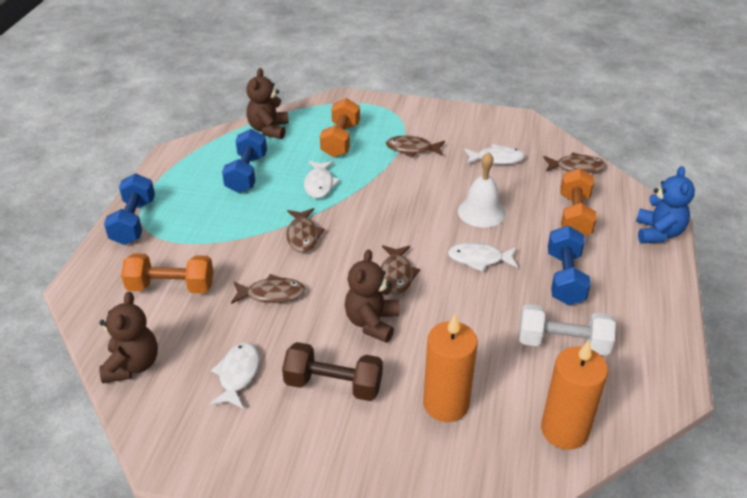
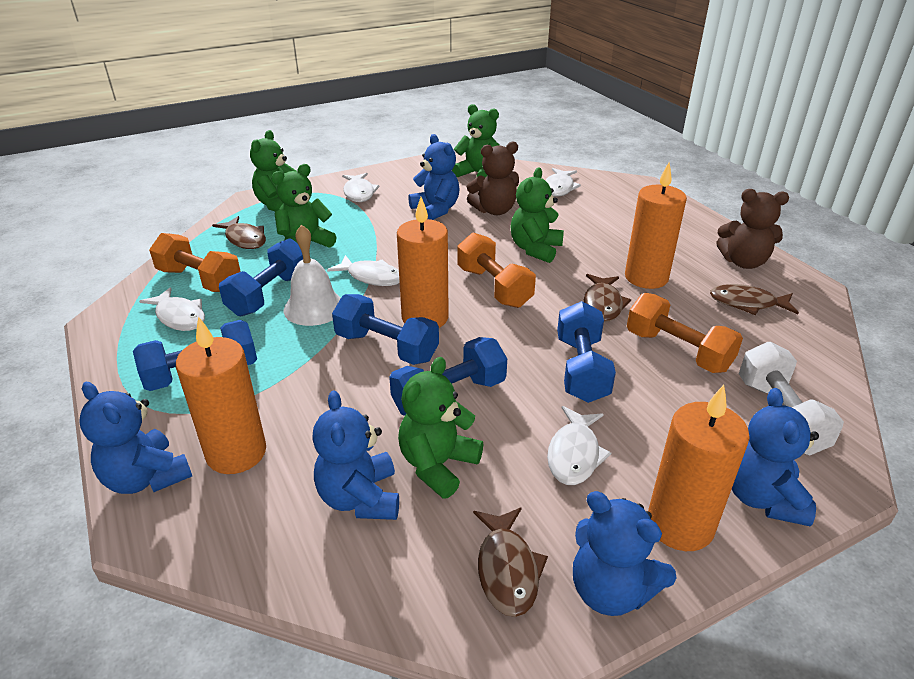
blue dumbbell: 3 -> 5
blue teddy bear: 1 -> 5
brown dumbbell: 1 -> 0
brown fish: 5 -> 4
brown teddy bear: 3 -> 2
green teddy bear: 0 -> 5
orange candle: 2 -> 4
white fish: 4 -> 5

